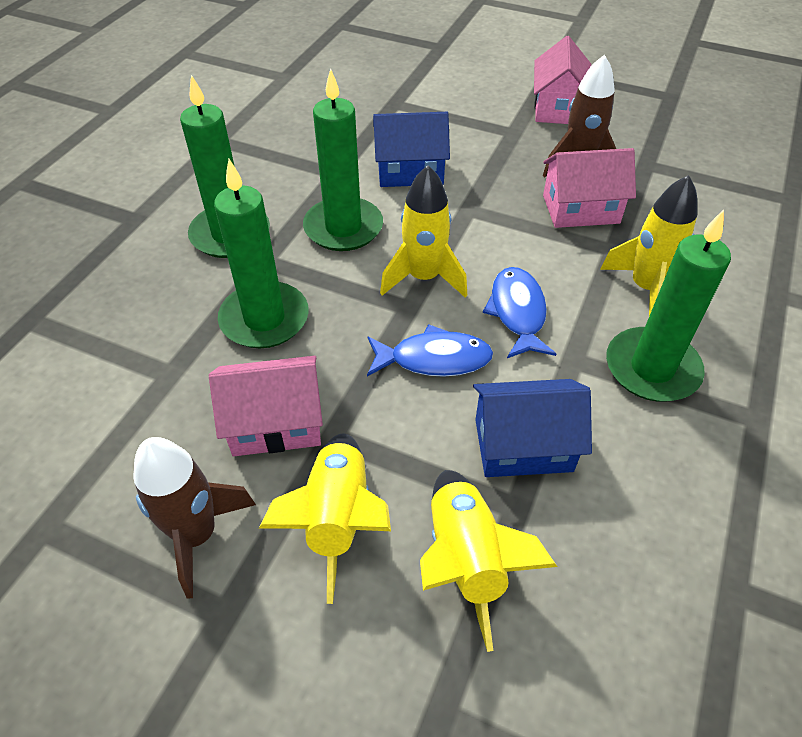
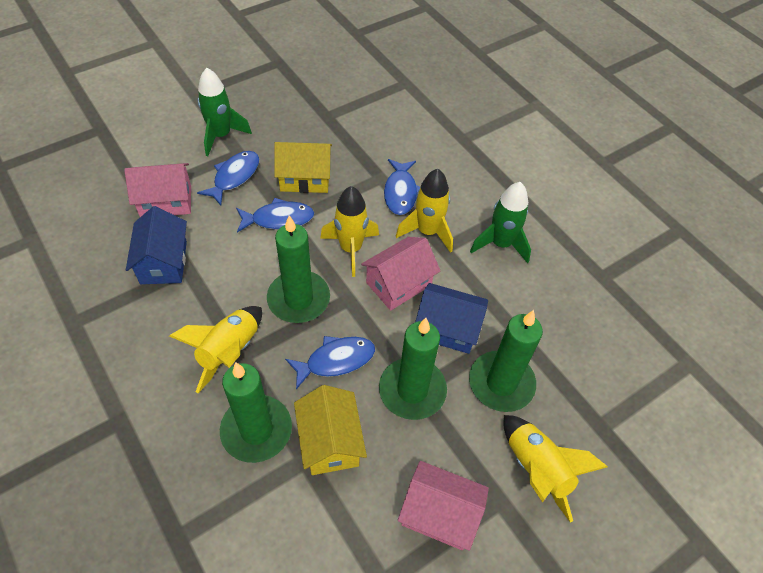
blue fish: 2 -> 4
brown rocket: 2 -> 0
green rocket: 0 -> 2
yellow house: 0 -> 2

